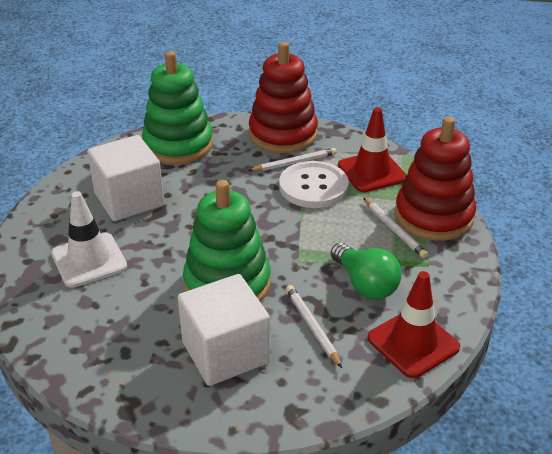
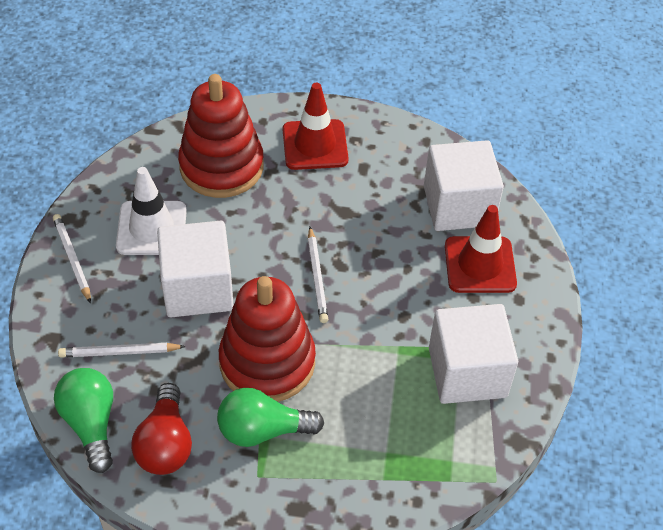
green light bulb: 1 -> 2
green stacking toy: 2 -> 0
red light bulb: 0 -> 1
white button: 1 -> 0
white cube: 2 -> 3

